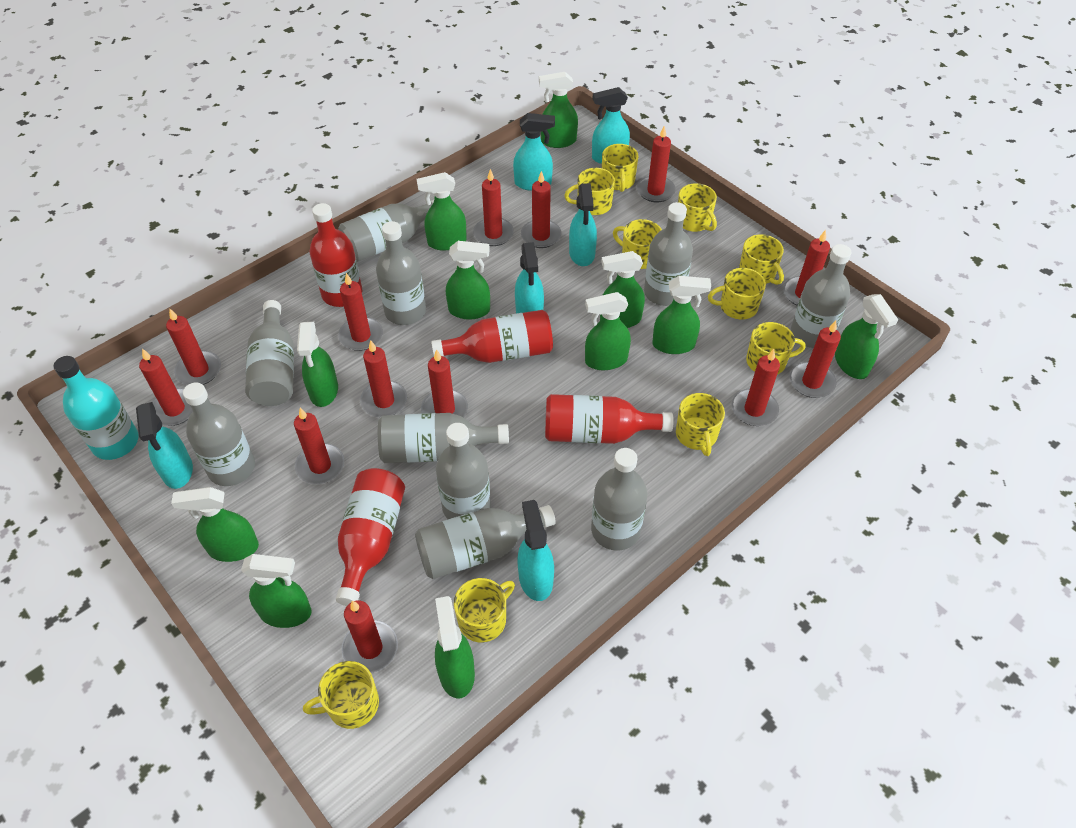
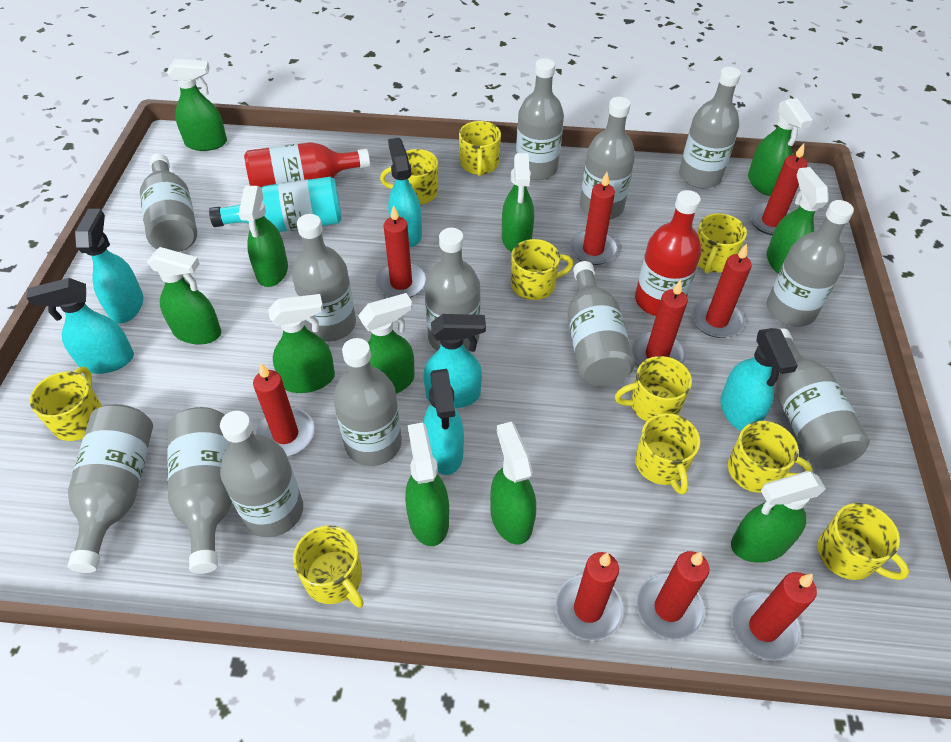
grey bottle: 10 -> 13
red bottle: 4 -> 2
red candle: 13 -> 9

